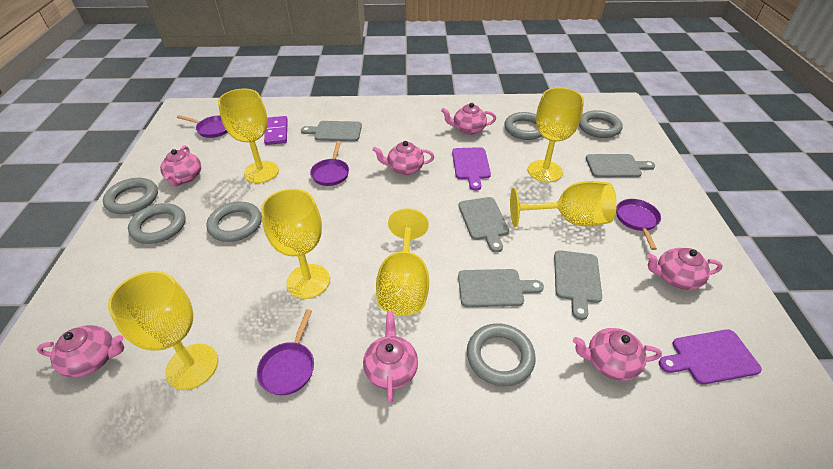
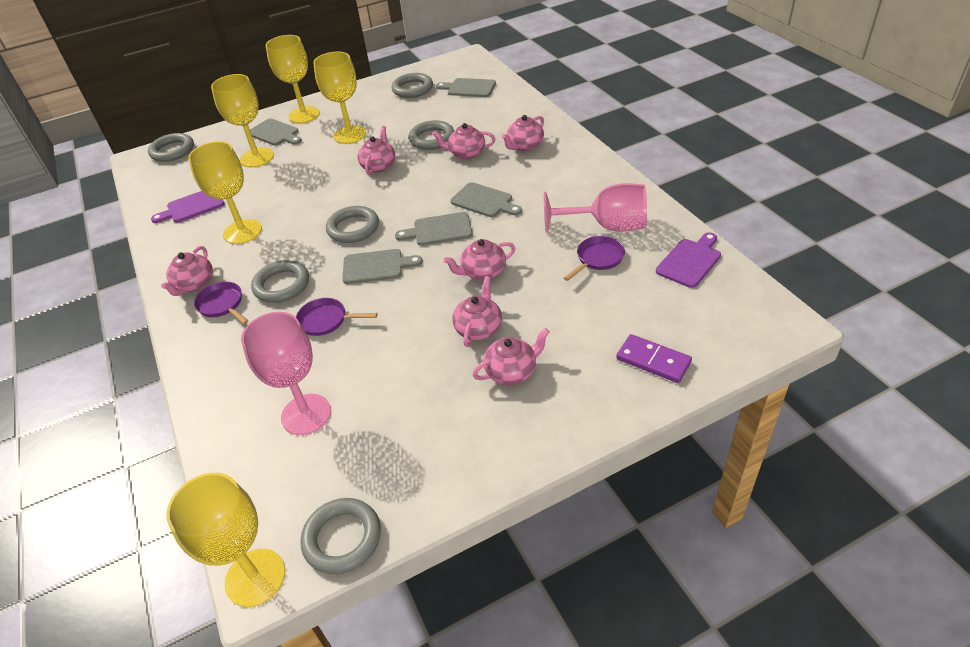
pink goblet: 0 -> 2
purple pan: 4 -> 3
yellow goblet: 6 -> 5

